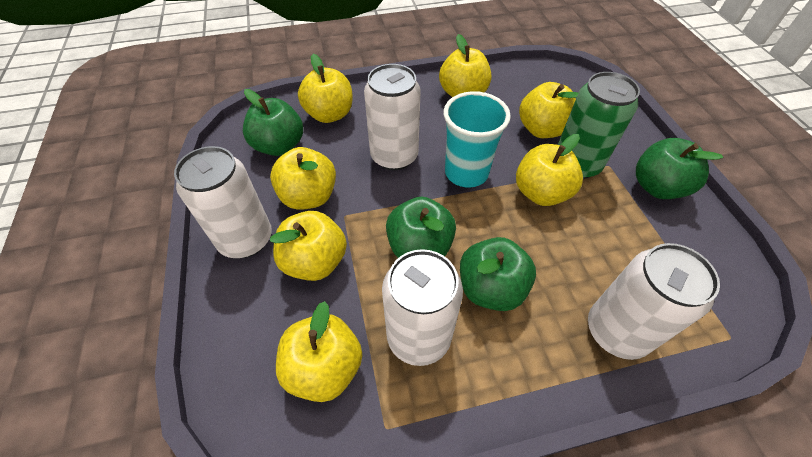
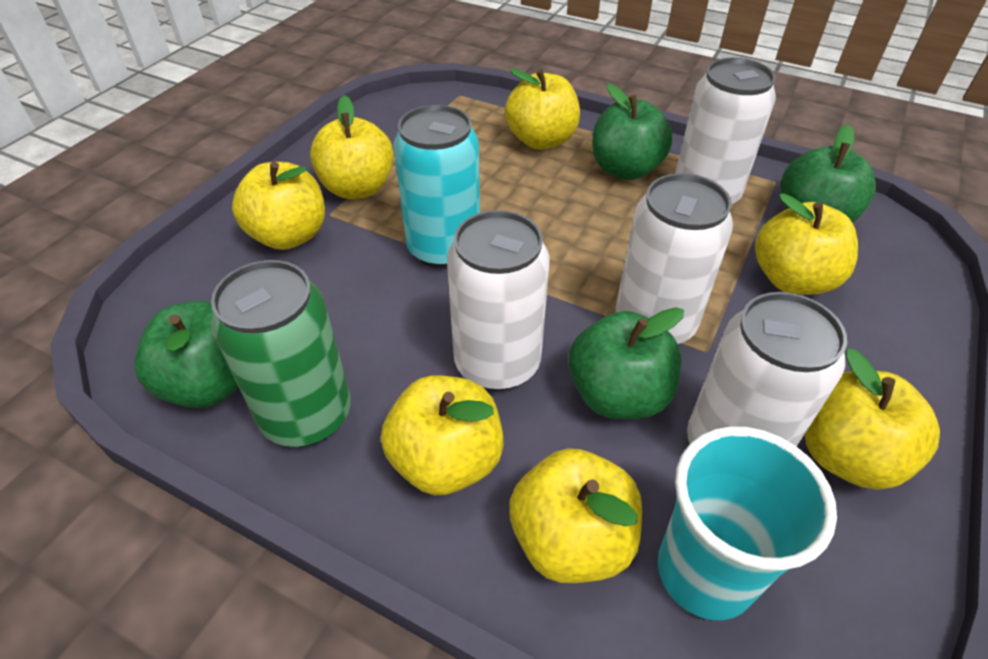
turquoise can: 0 -> 1

